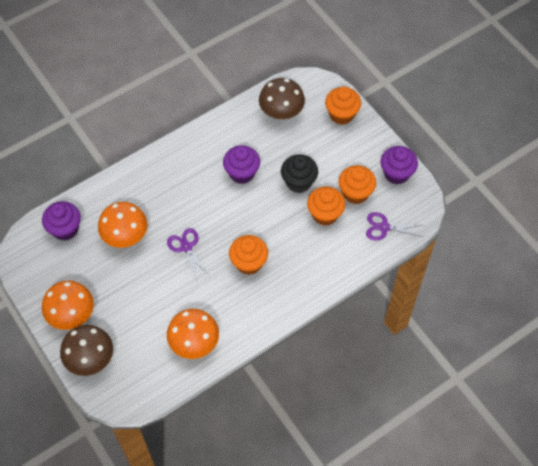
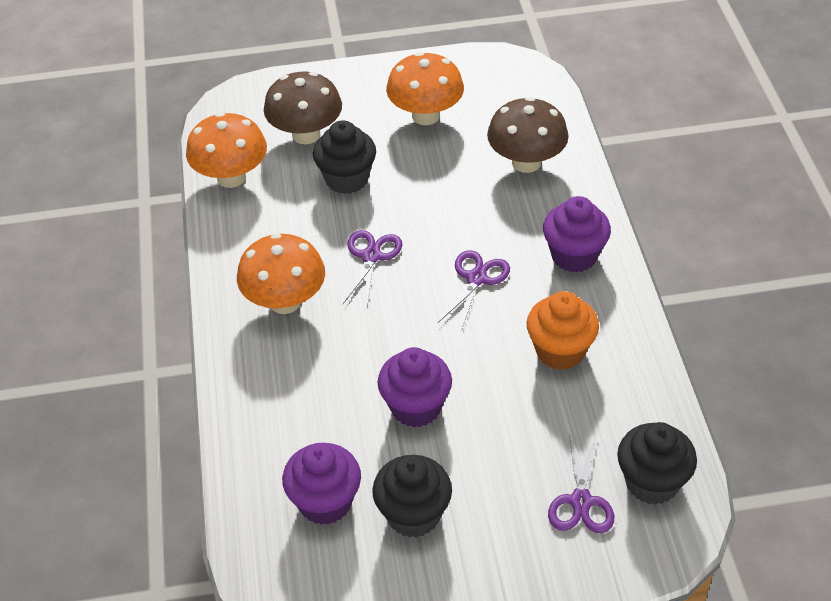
black cupcake: 1 -> 3
orange cupcake: 4 -> 1
purple scissors: 2 -> 3

